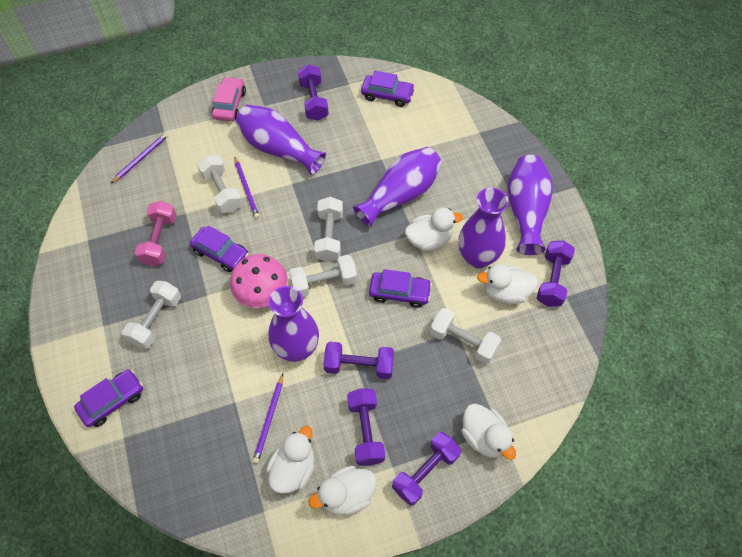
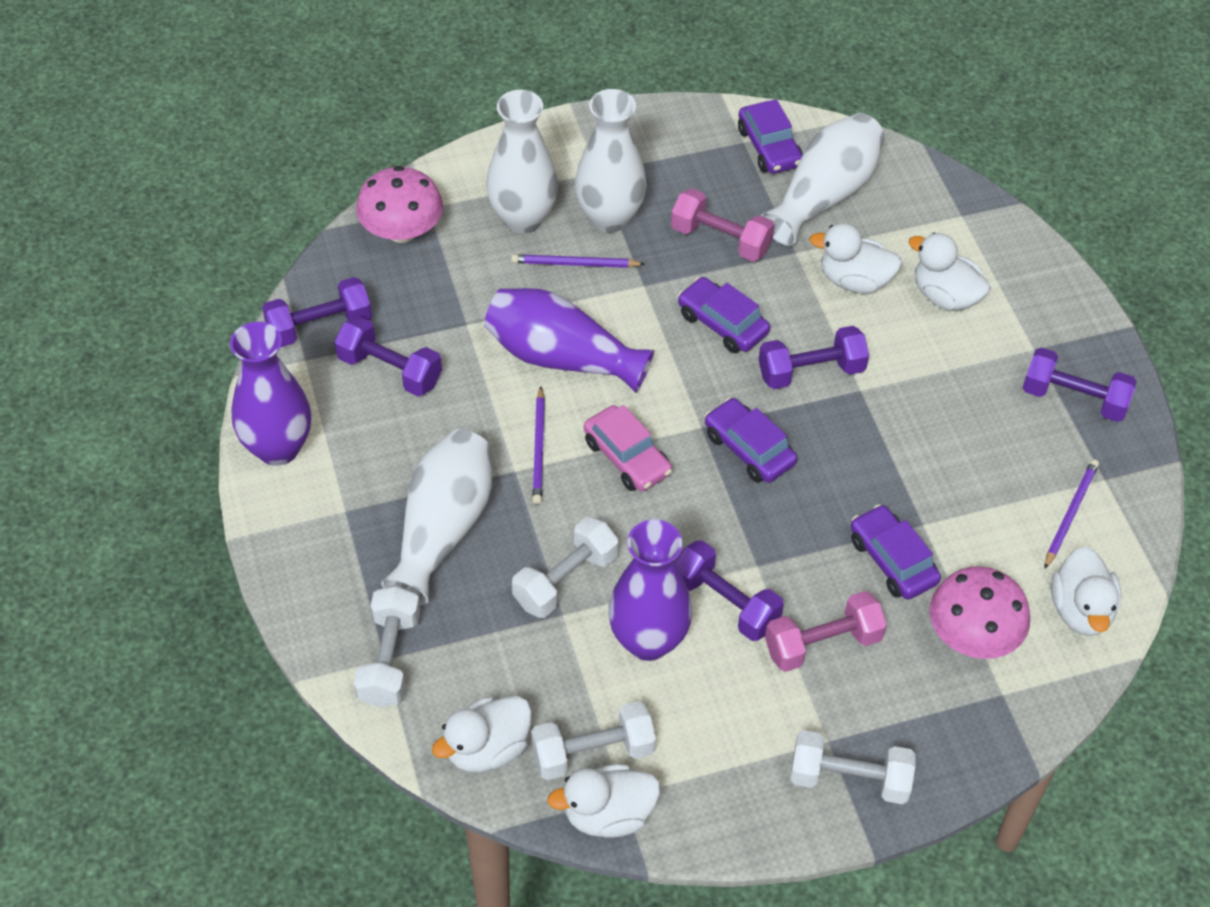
pink dumbbell: 1 -> 2
pink mushroom: 1 -> 2
purple vase: 5 -> 3
white dumbbell: 5 -> 4
white vase: 0 -> 4

